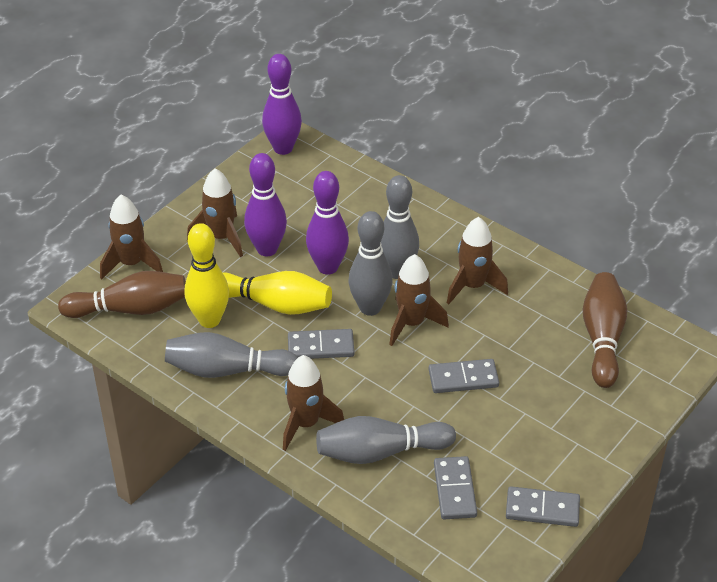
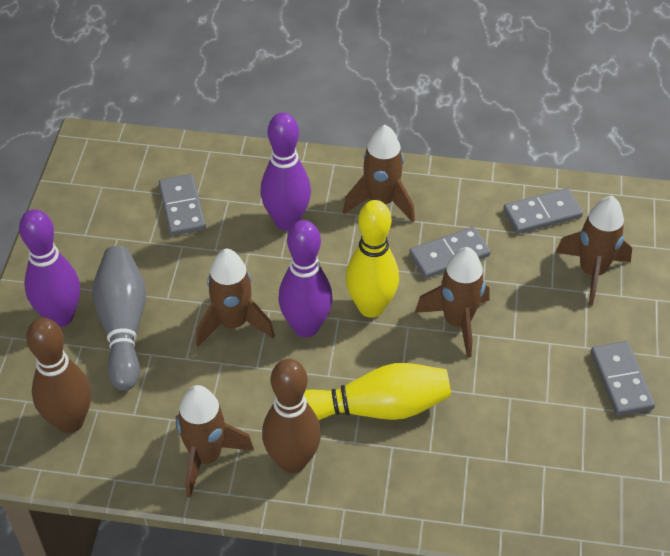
grey bowling pin: 4 -> 1

